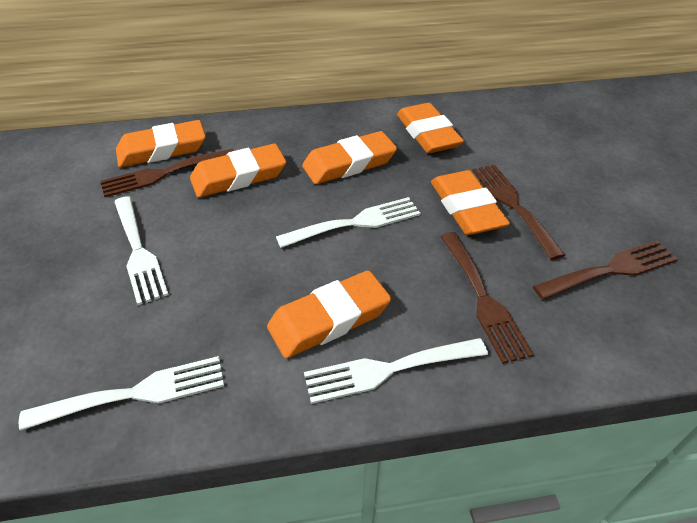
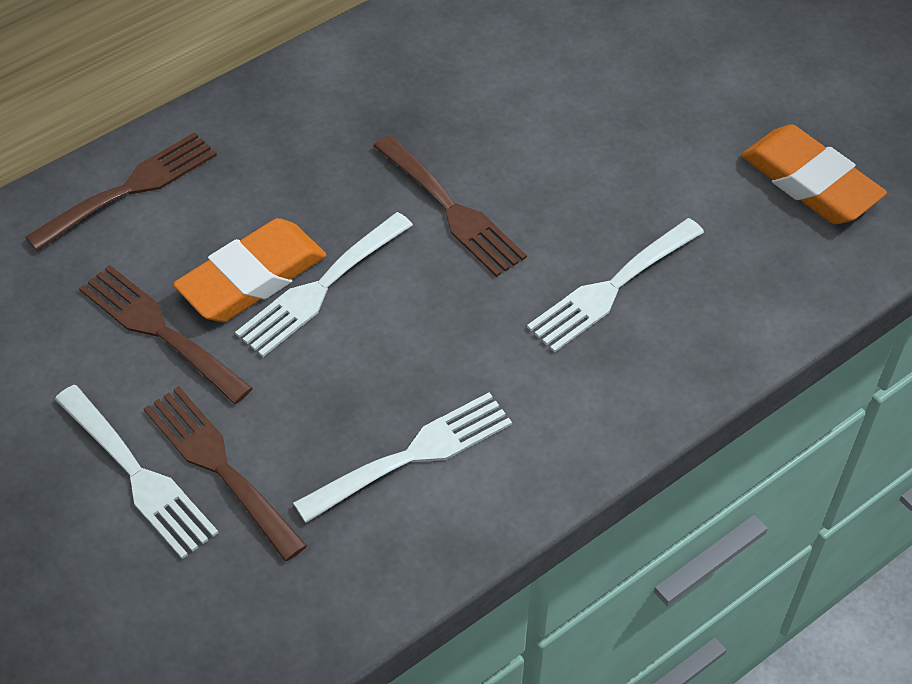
orange eraser: 6 -> 2

